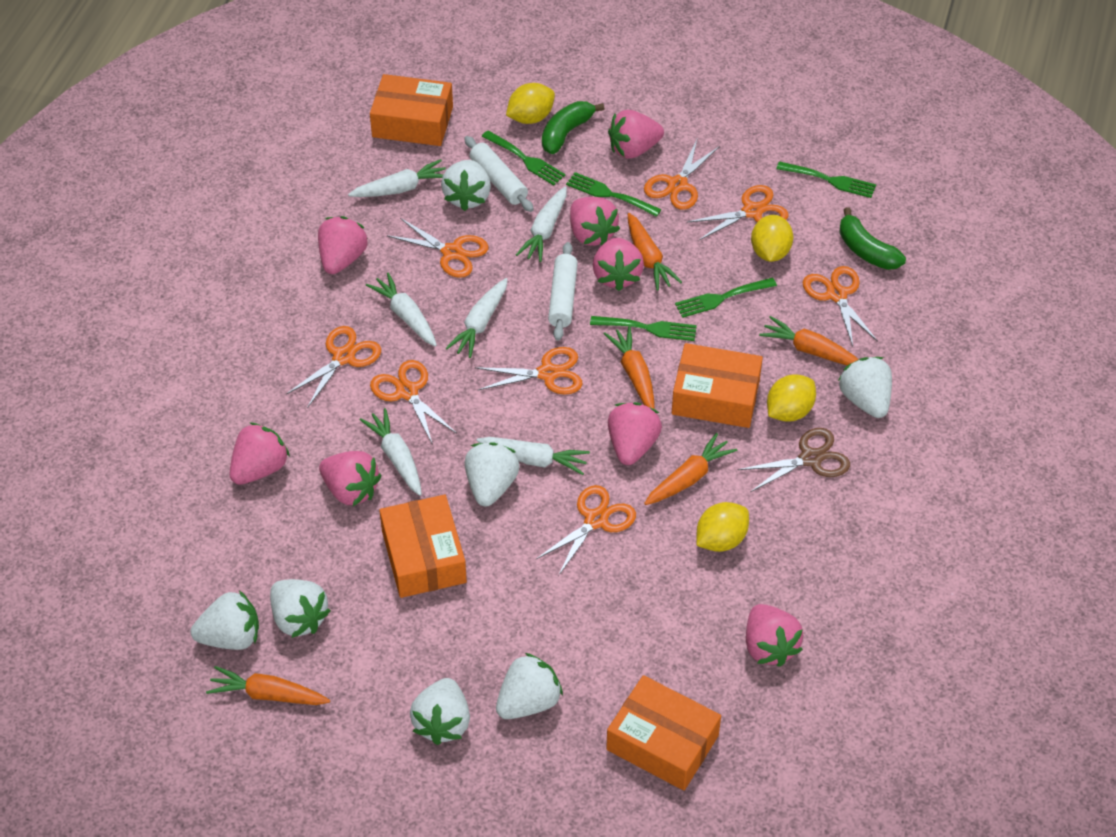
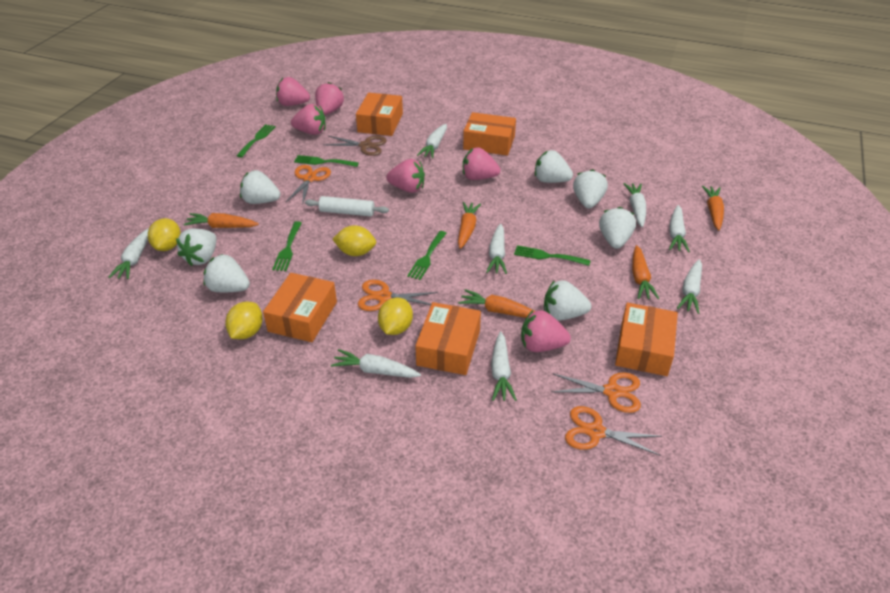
green banana: 2 -> 0
orange box: 4 -> 5
orange scissors: 8 -> 4
pink strawberry: 8 -> 6
white carrot: 6 -> 8
white rolling pin: 2 -> 1

